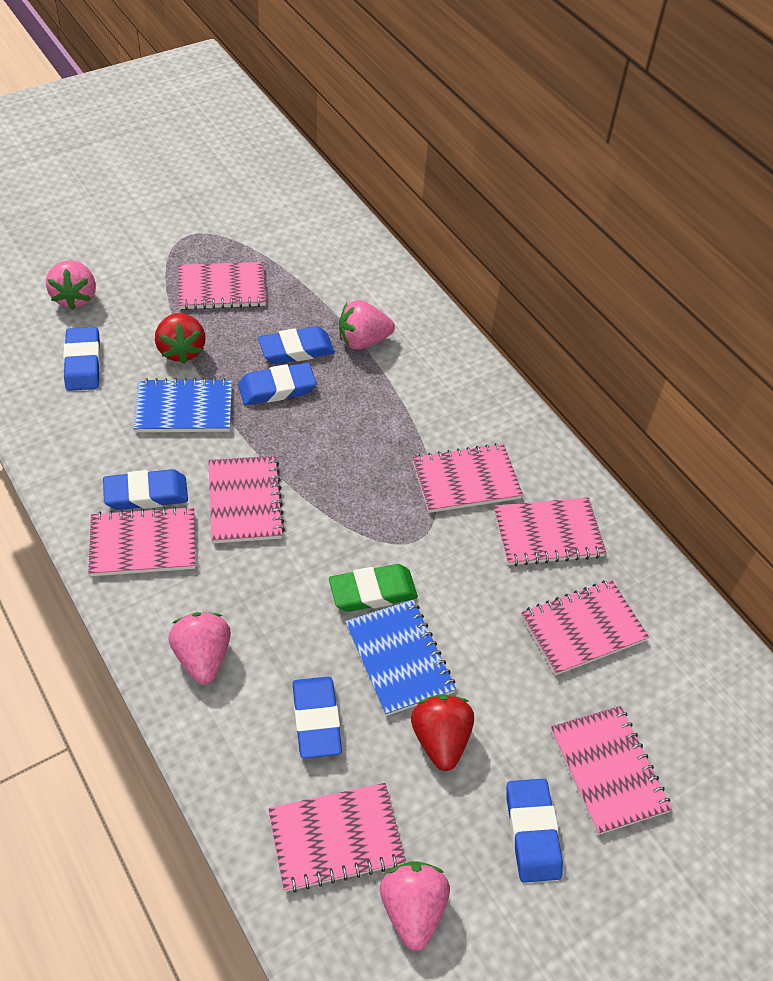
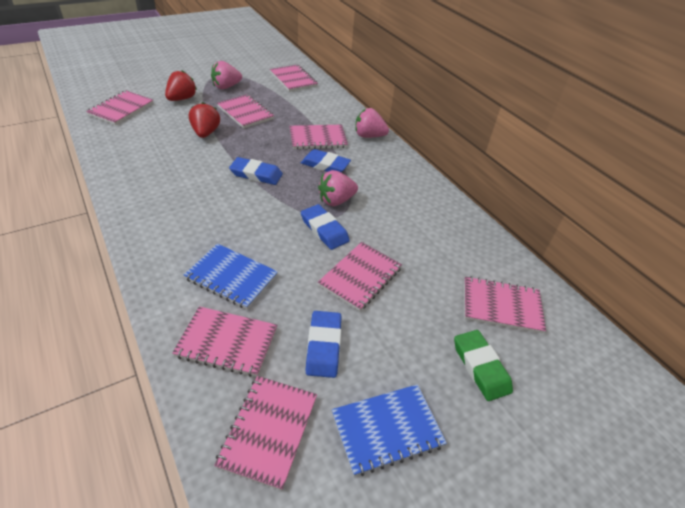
blue eraser: 6 -> 4
pink strawberry: 4 -> 3

